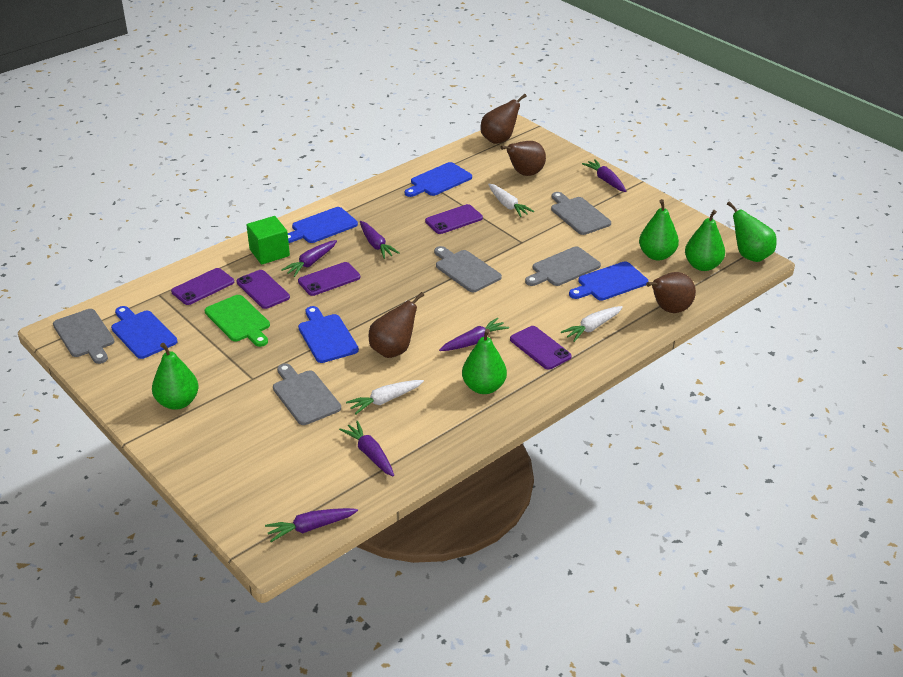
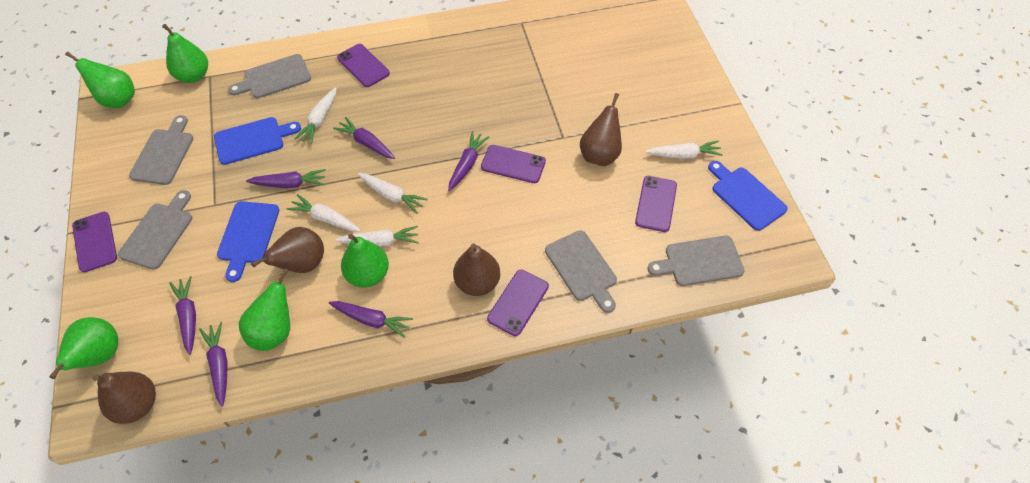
blue cutting board: 5 -> 3
green cube: 1 -> 0
green cutting board: 1 -> 0
white carrot: 3 -> 5

